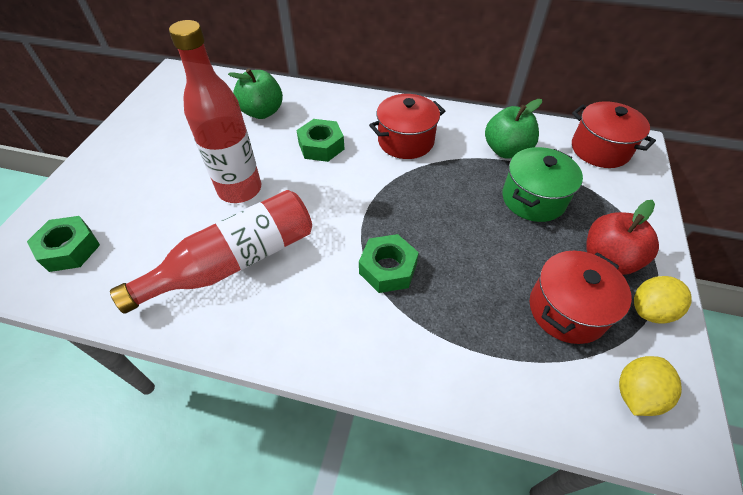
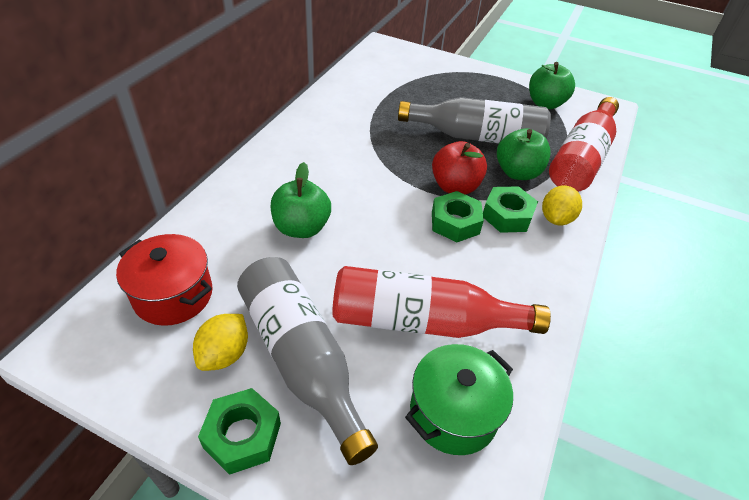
green apple: 2 -> 3
grey bottle: 0 -> 2
red pot: 3 -> 1

